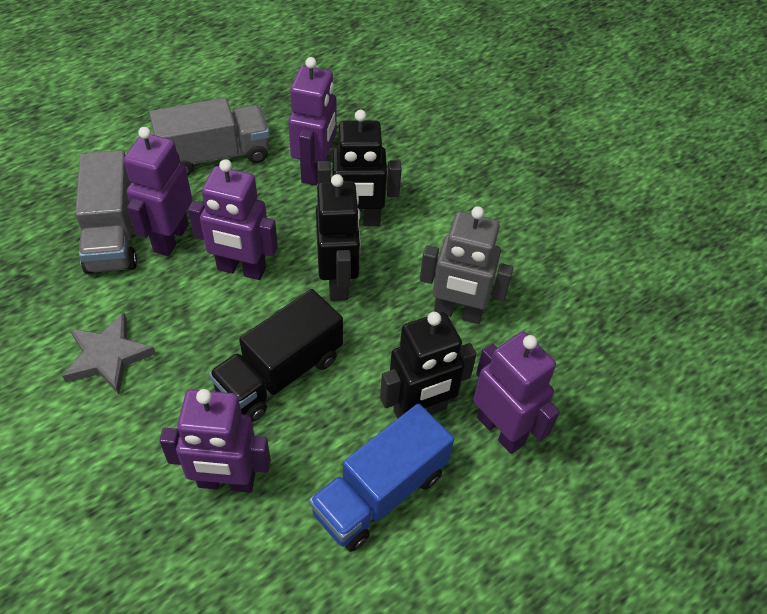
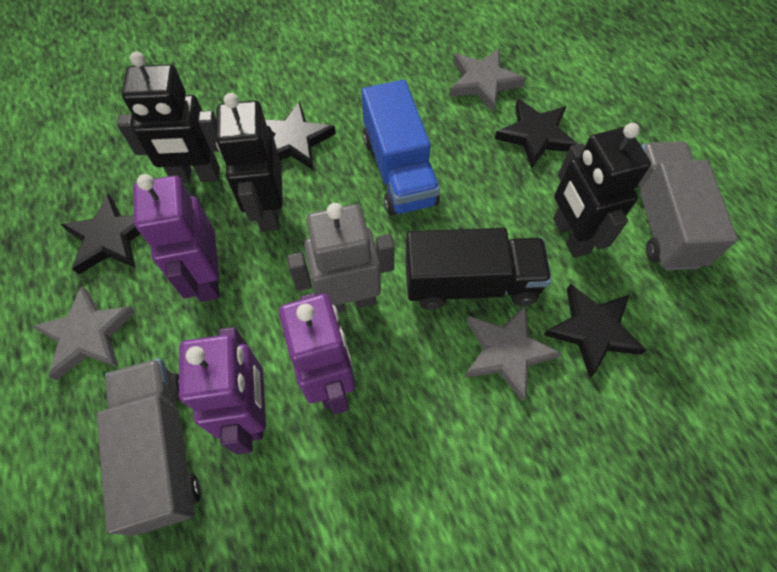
black star: 0 -> 4
grey star: 1 -> 3
purple robot: 5 -> 3

